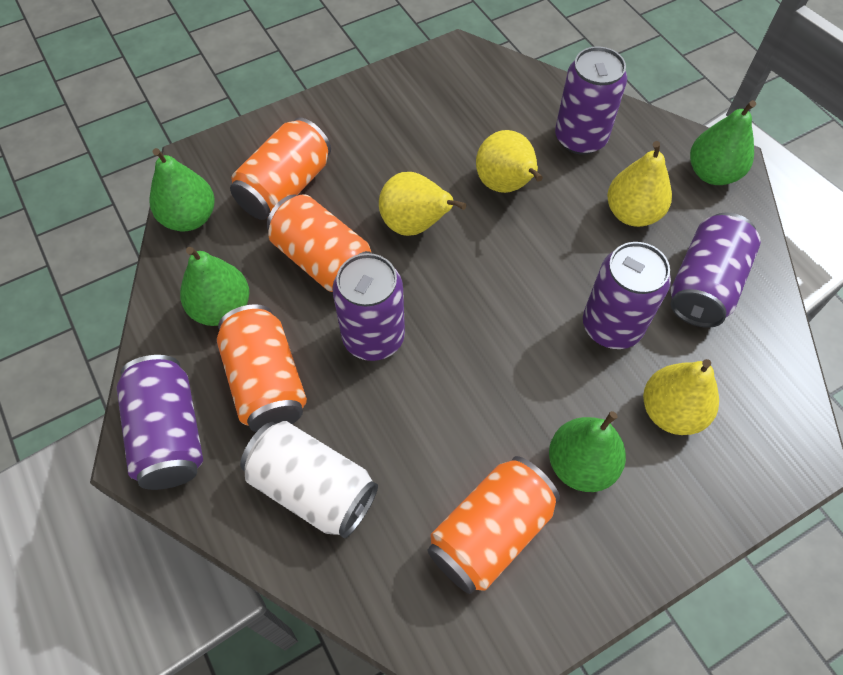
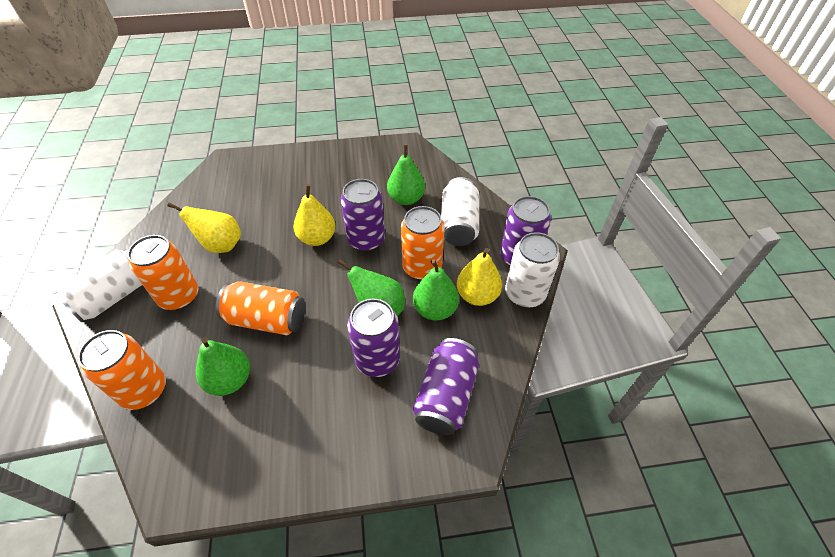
purple can: 5 -> 4
white can: 1 -> 3
yellow pear: 4 -> 3

